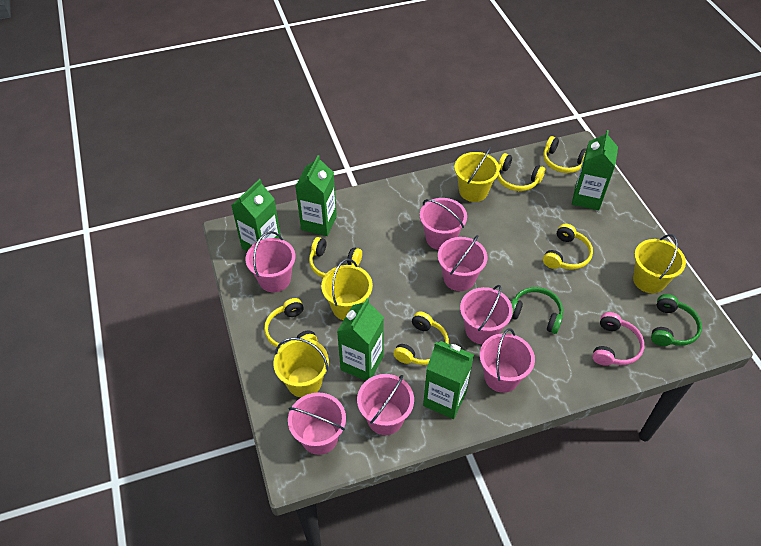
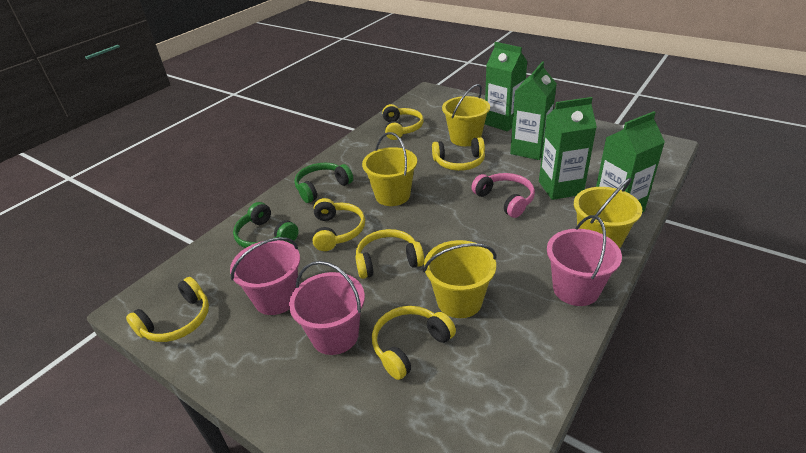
green carton: 5 -> 4
pink bucket: 7 -> 3

